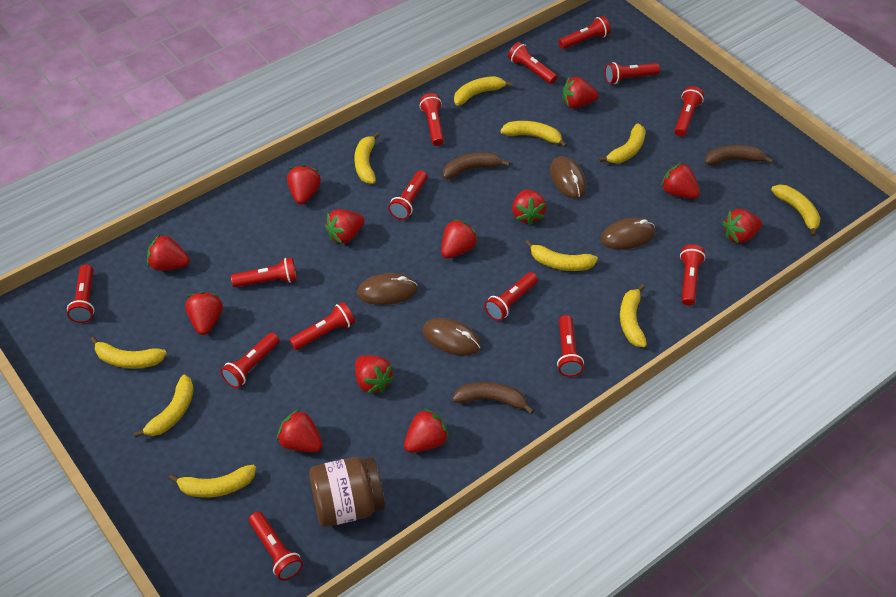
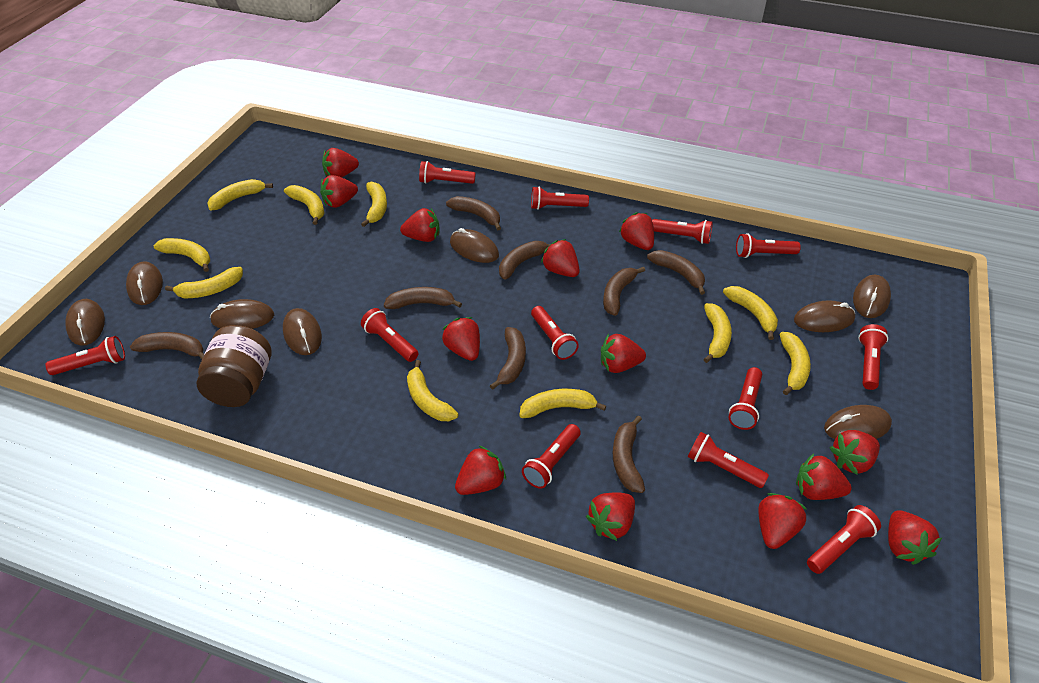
brown banana: 3 -> 8
brown mouse: 4 -> 8
red flashlight: 14 -> 12
red strawberry: 12 -> 13

